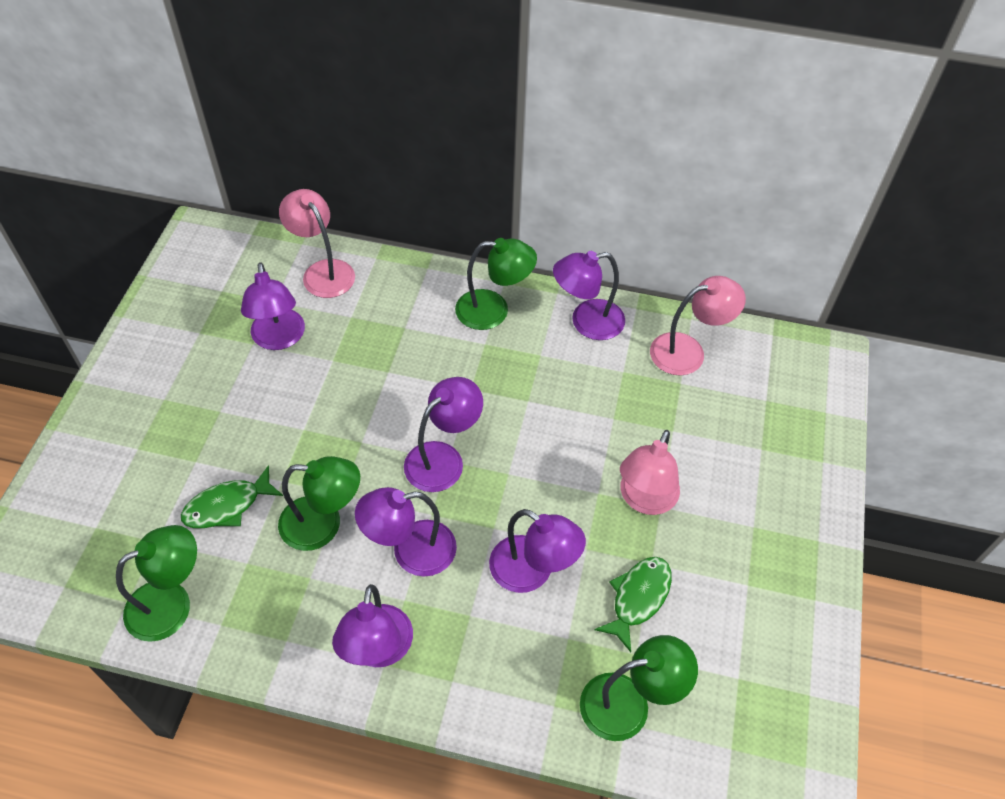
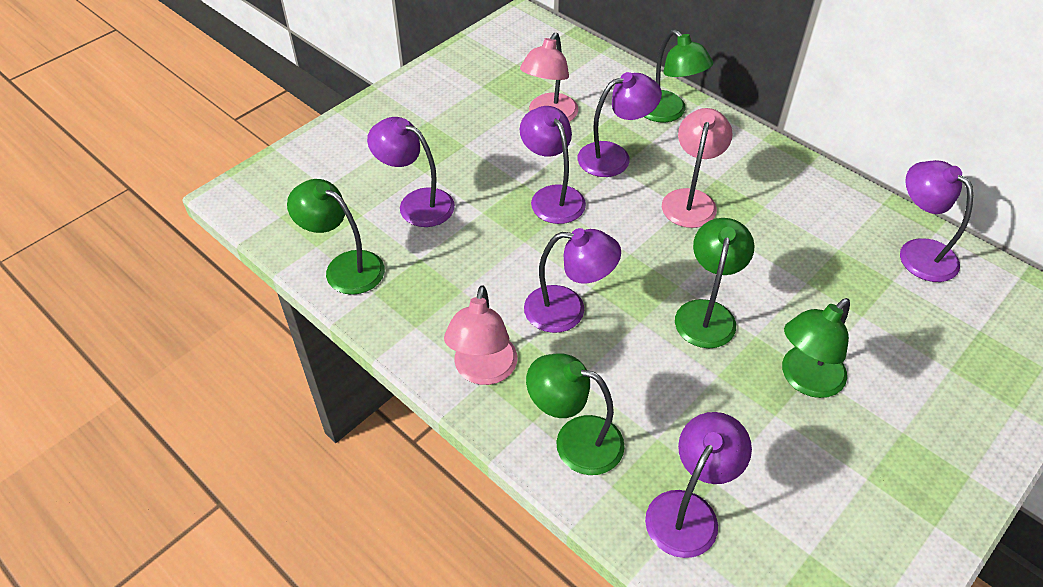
green fish: 2 -> 0
green lamp: 4 -> 5

